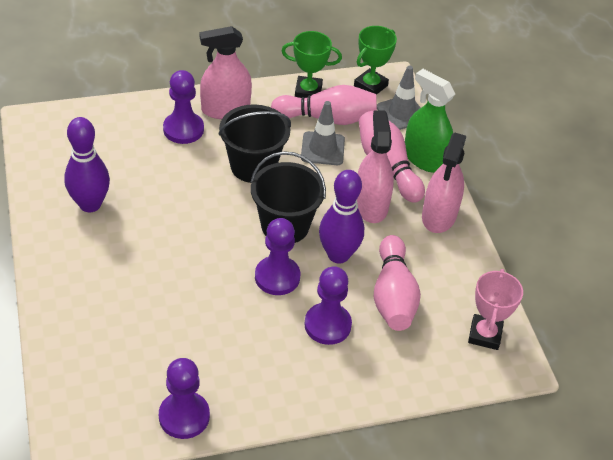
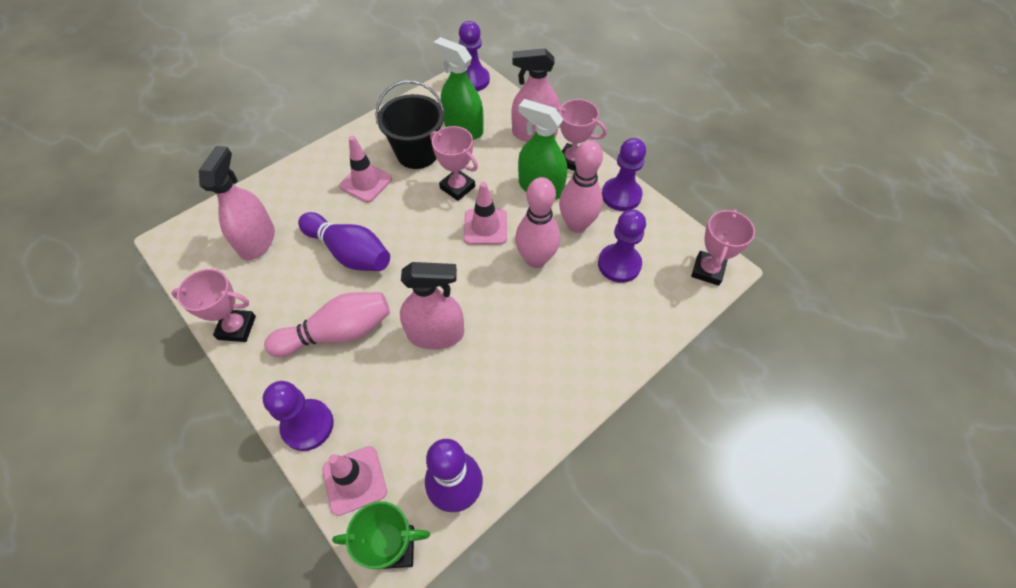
black bucket: 2 -> 1
green spray bottle: 1 -> 2
green trophy: 2 -> 1
grey traffic cone: 2 -> 0
pink traffic cone: 0 -> 3
pink trophy: 1 -> 4

